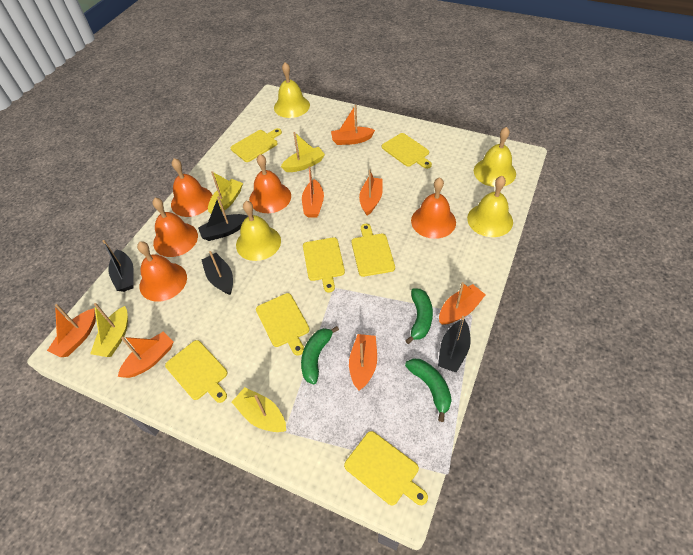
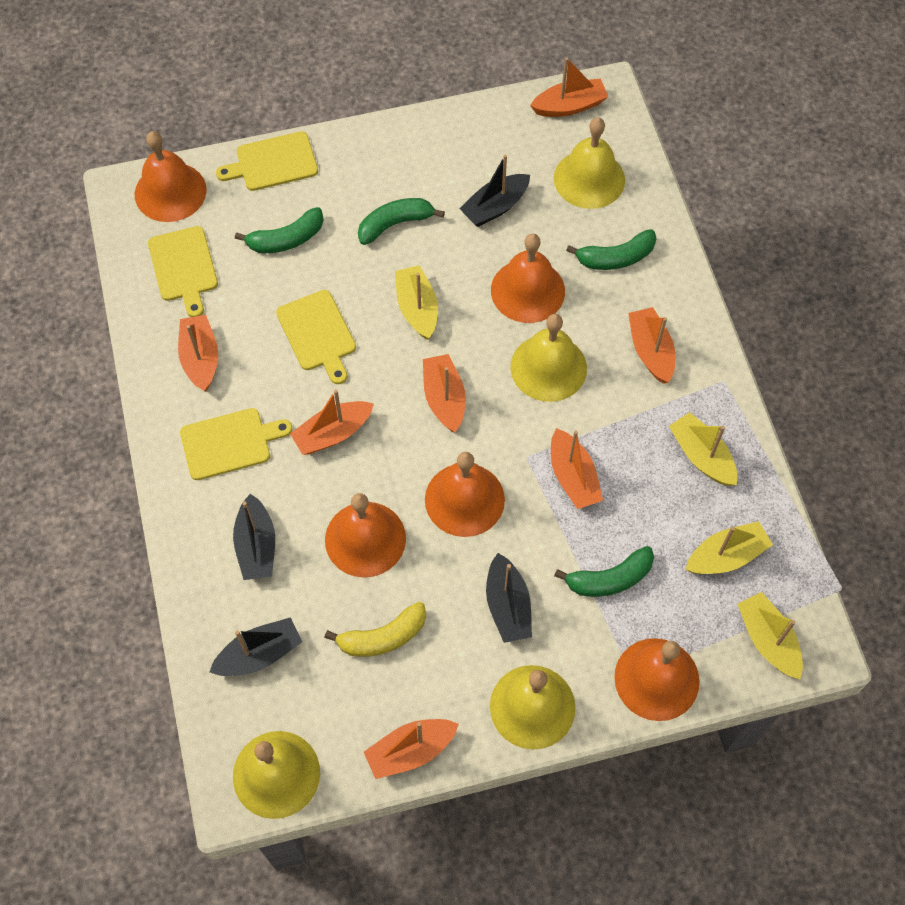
green banana: 3 -> 4
yellow banana: 0 -> 1
yellow cutting board: 7 -> 4

